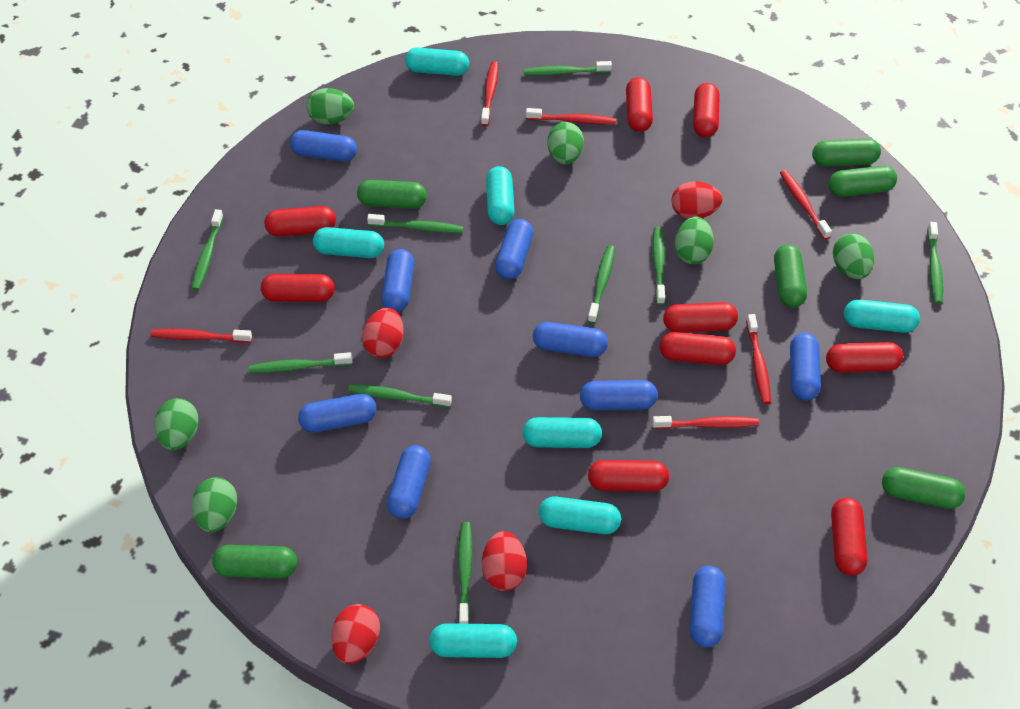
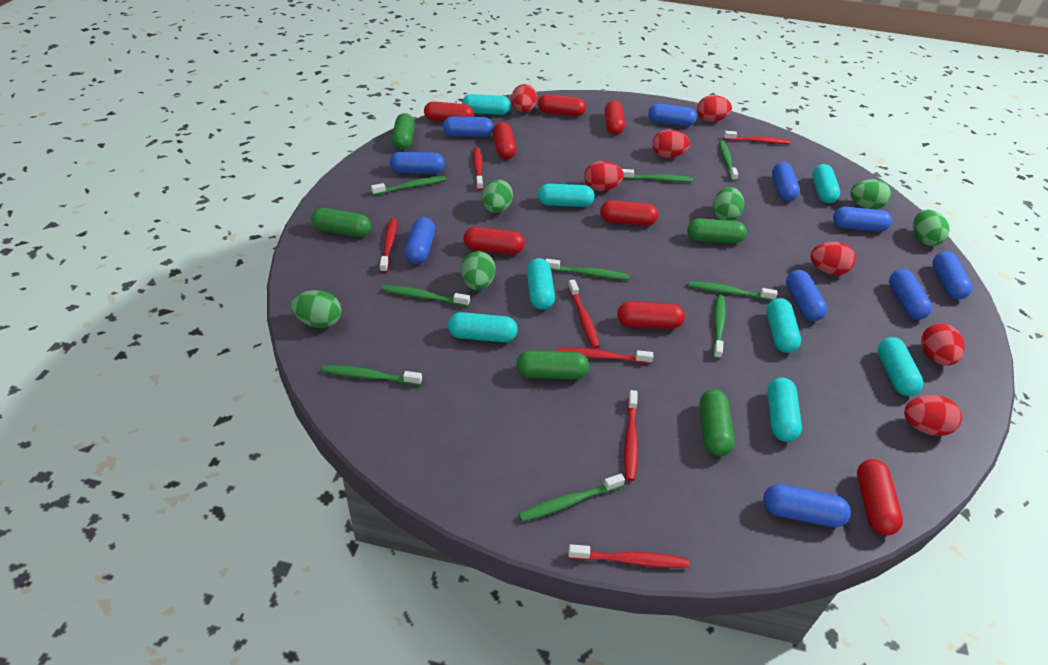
blue capsule: 9 -> 10
green capsule: 6 -> 5
red capsule: 9 -> 8
red egg: 4 -> 7
red toothbrush: 6 -> 7
turquoise capsule: 7 -> 8

